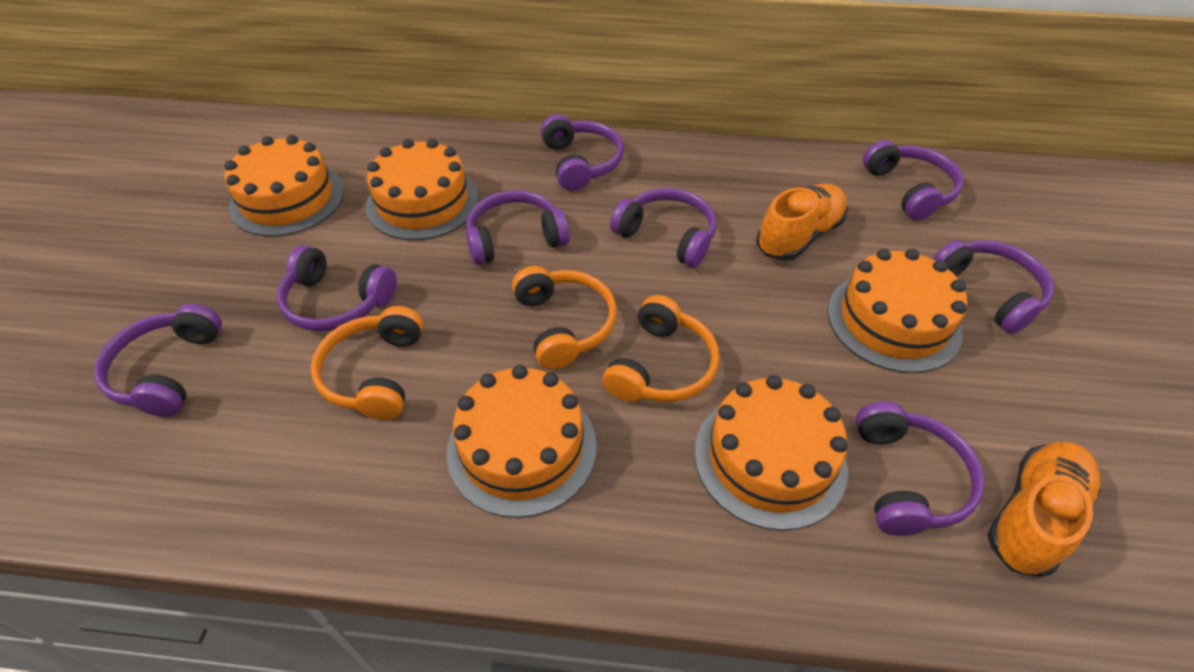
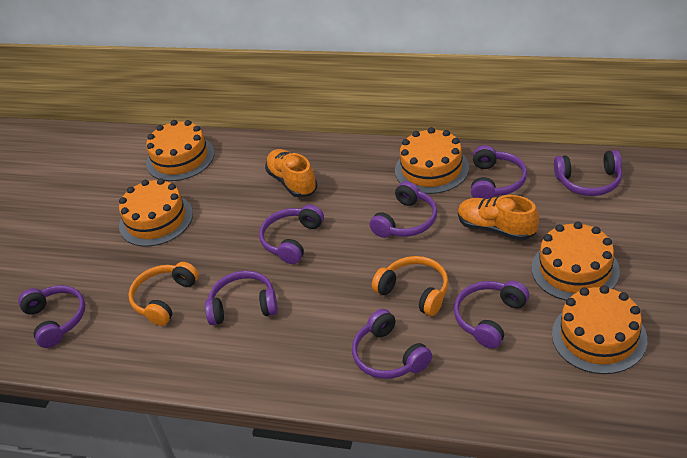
orange headphones: 3 -> 2

